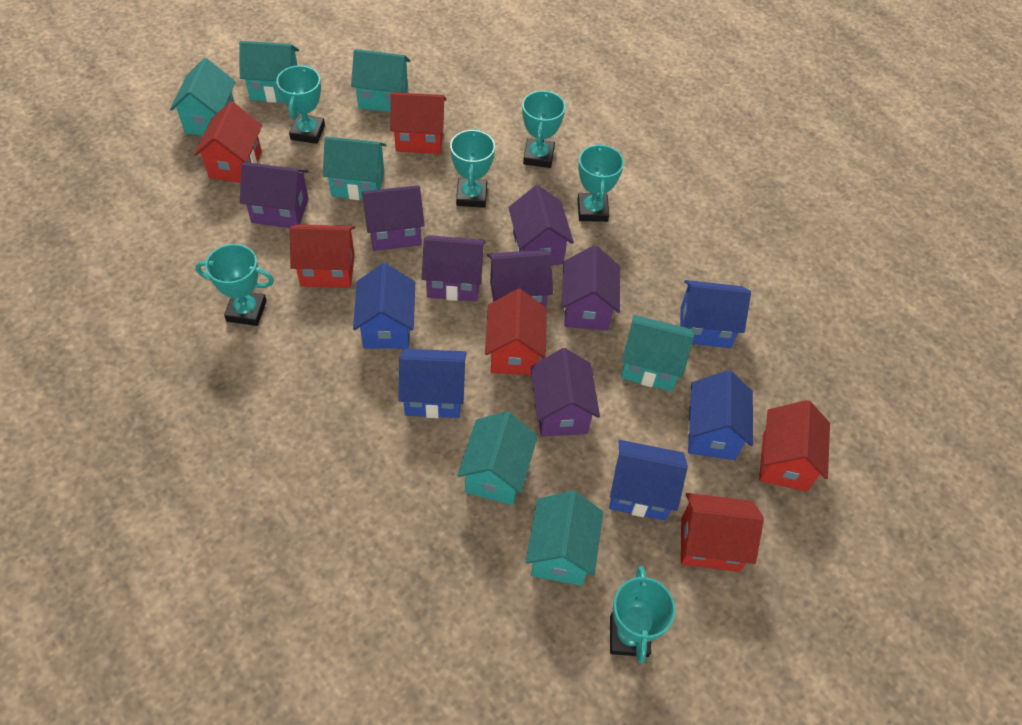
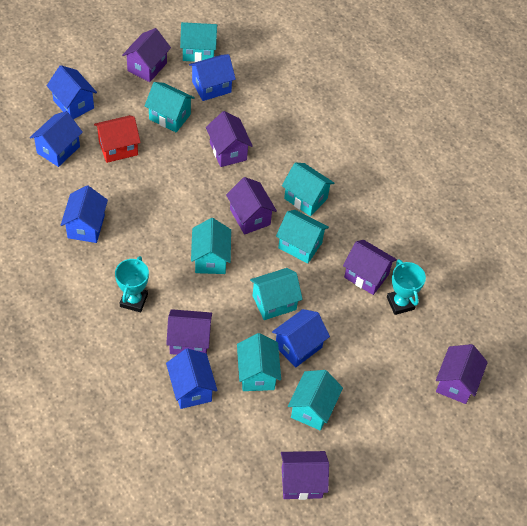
blue house: 5 -> 6
red house: 6 -> 1
turquoise house: 7 -> 8
turquoise trophy: 6 -> 2

